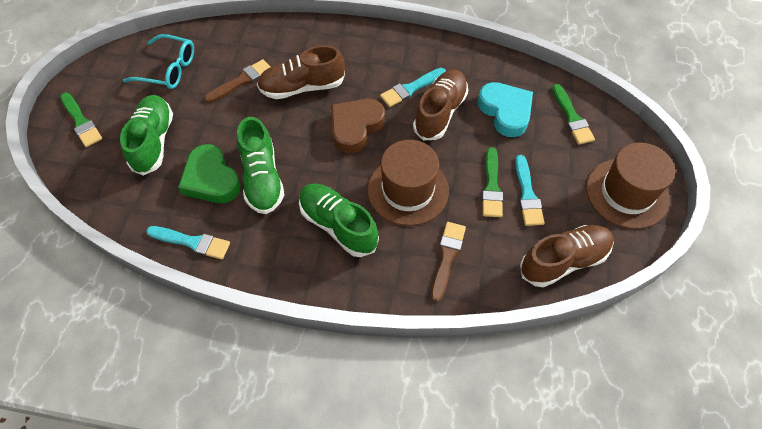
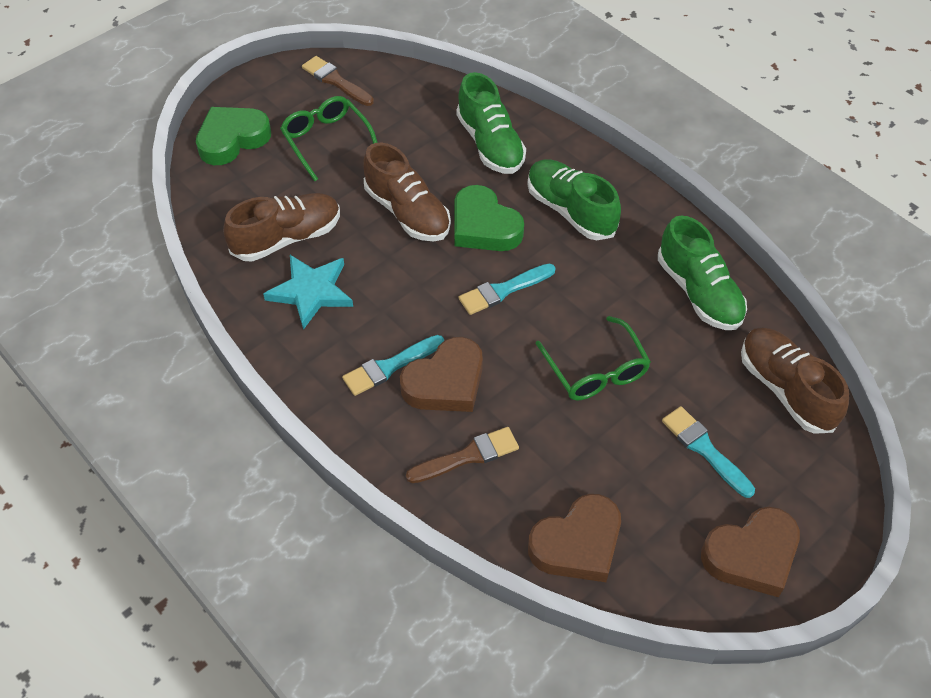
brown hat: 2 -> 0
brown heart: 1 -> 3
green brush: 3 -> 0
green glasses: 0 -> 2
green heart: 1 -> 2
turquoise glasses: 1 -> 0
turquoise heart: 1 -> 0
turquoise star: 0 -> 1

